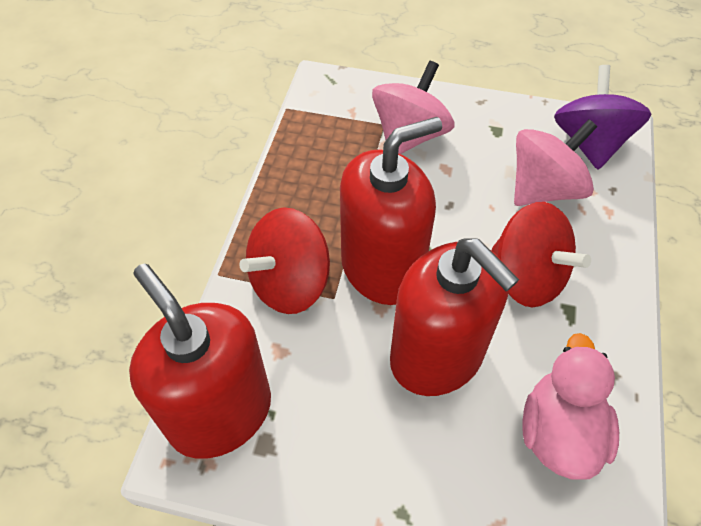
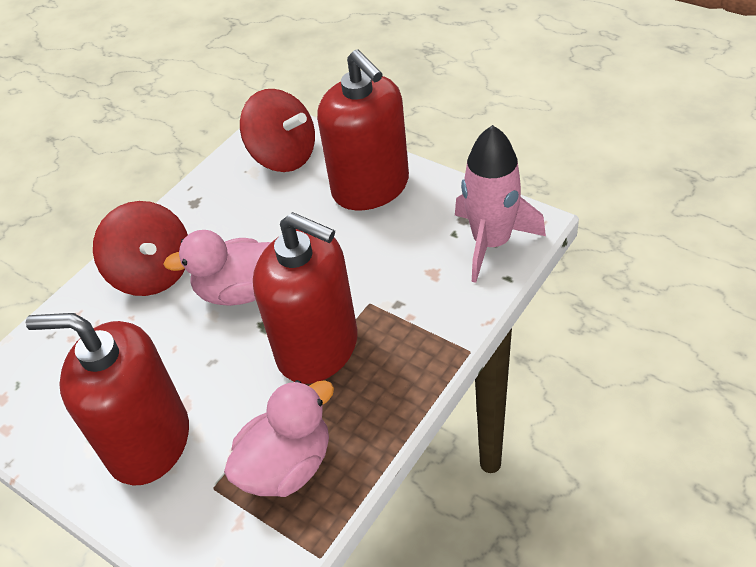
pink duck: 1 -> 2
pink rocket: 0 -> 1
pink spinning top: 2 -> 0
purple spinning top: 1 -> 0

